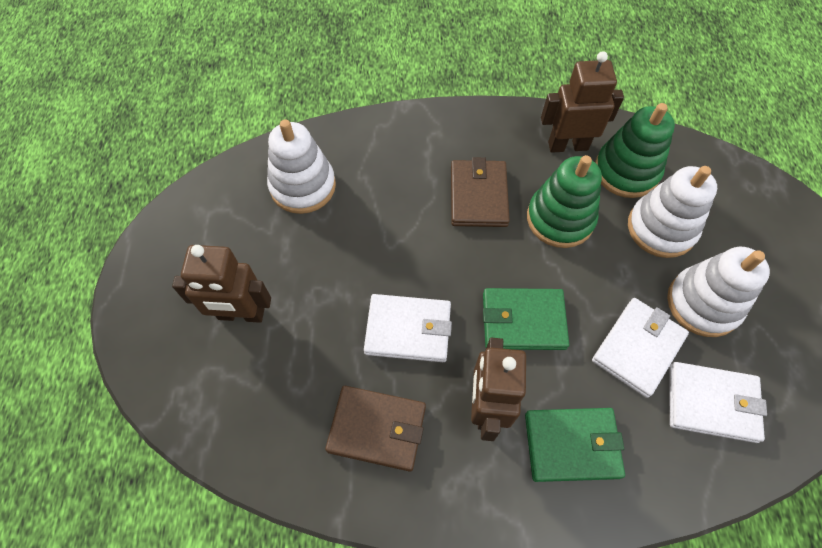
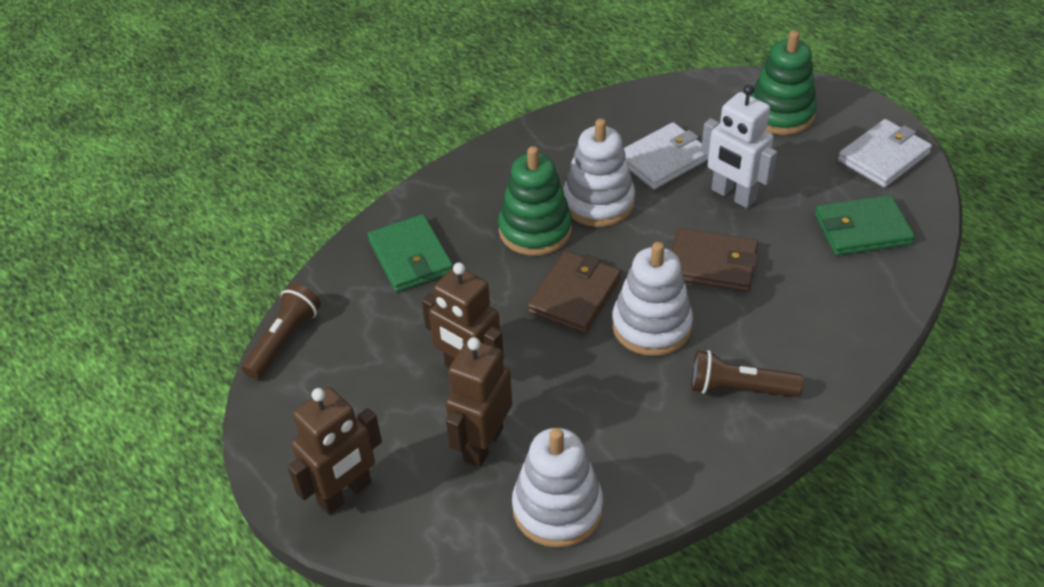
brown flashlight: 0 -> 2
white robot: 0 -> 1
white wallet: 3 -> 2

